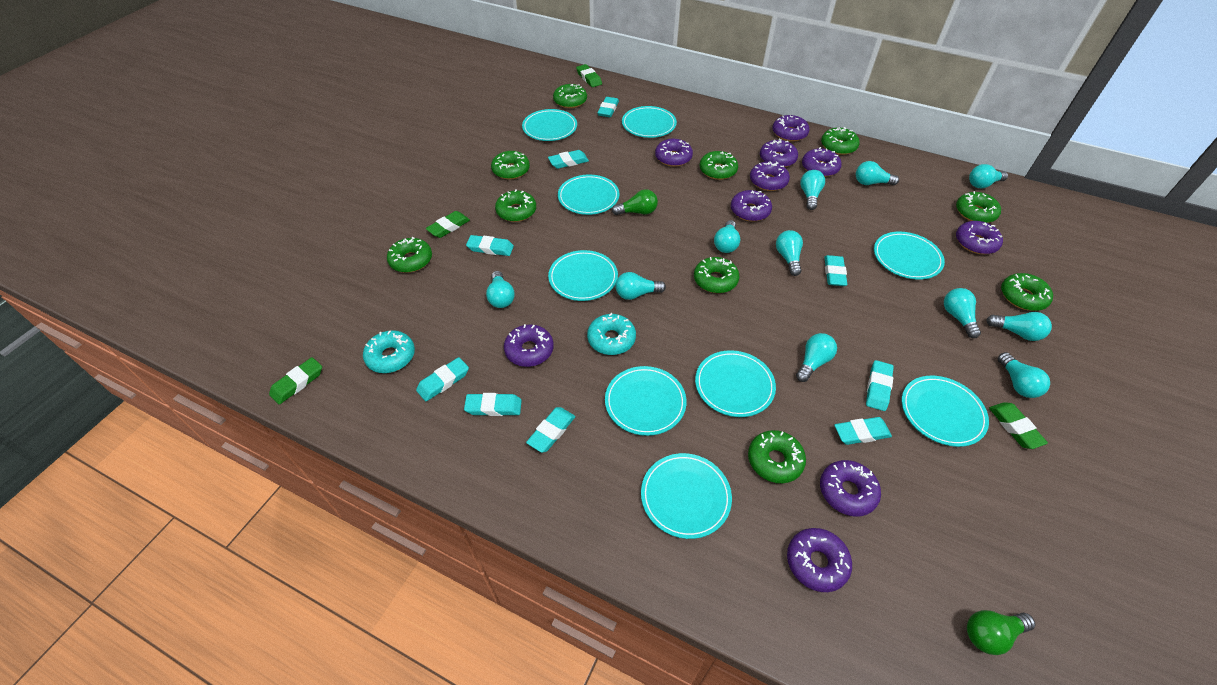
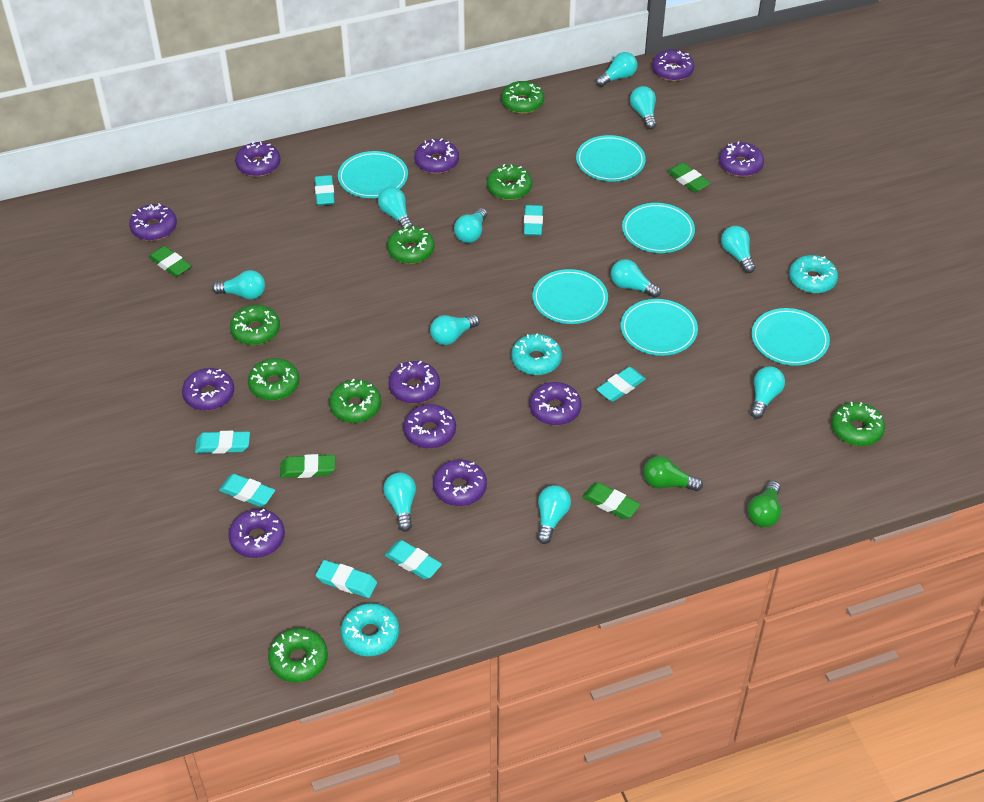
green donut: 10 -> 8
purple donut: 10 -> 11
turquoise donut: 2 -> 3
turquoise eraser: 9 -> 7
turquoise plate: 9 -> 6

